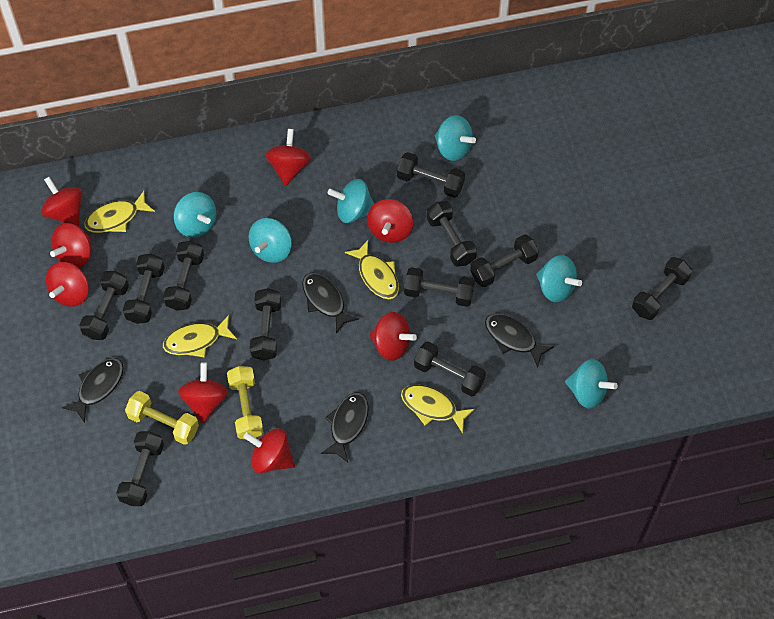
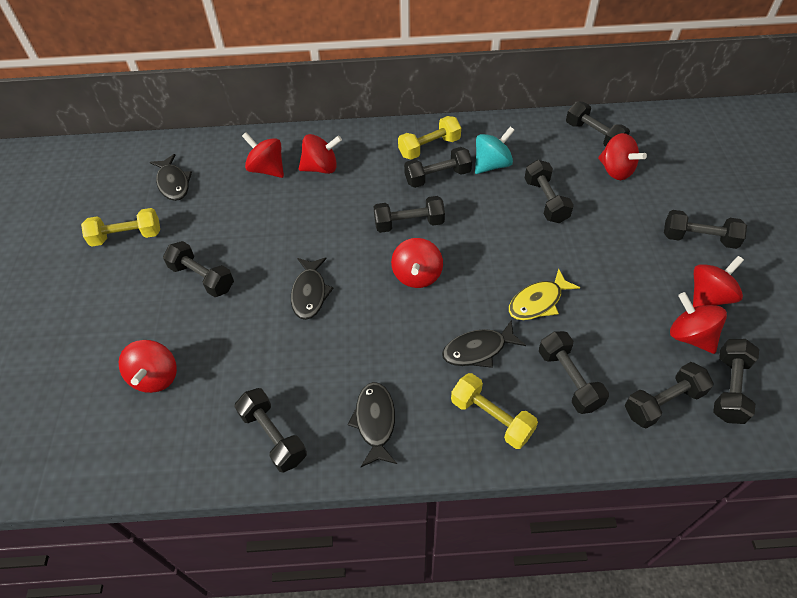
black dumbbell: 11 -> 10
red spinning top: 8 -> 7
turquoise spinning top: 6 -> 1
yellow dumbbell: 2 -> 3
yellow fish: 4 -> 1

